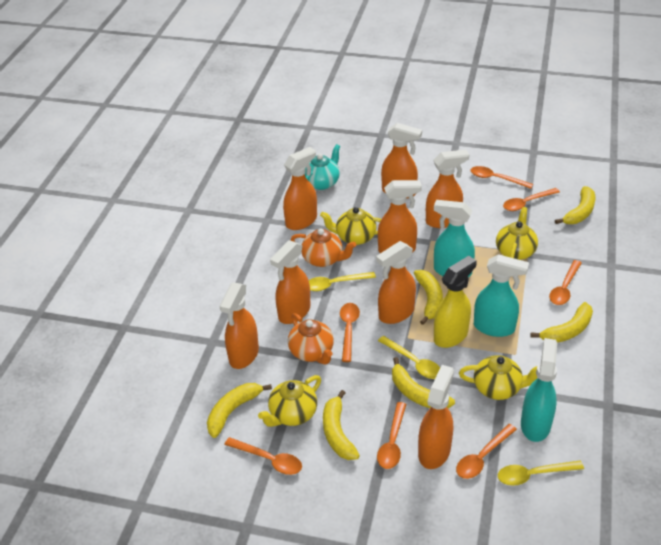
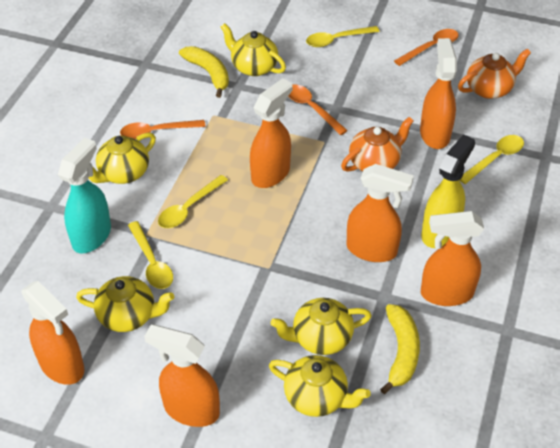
orange spoon: 7 -> 3
orange spray bottle: 8 -> 6
turquoise spray bottle: 3 -> 1
turquoise teapot: 1 -> 0
yellow banana: 6 -> 2
yellow spoon: 3 -> 4
yellow teapot: 4 -> 5

